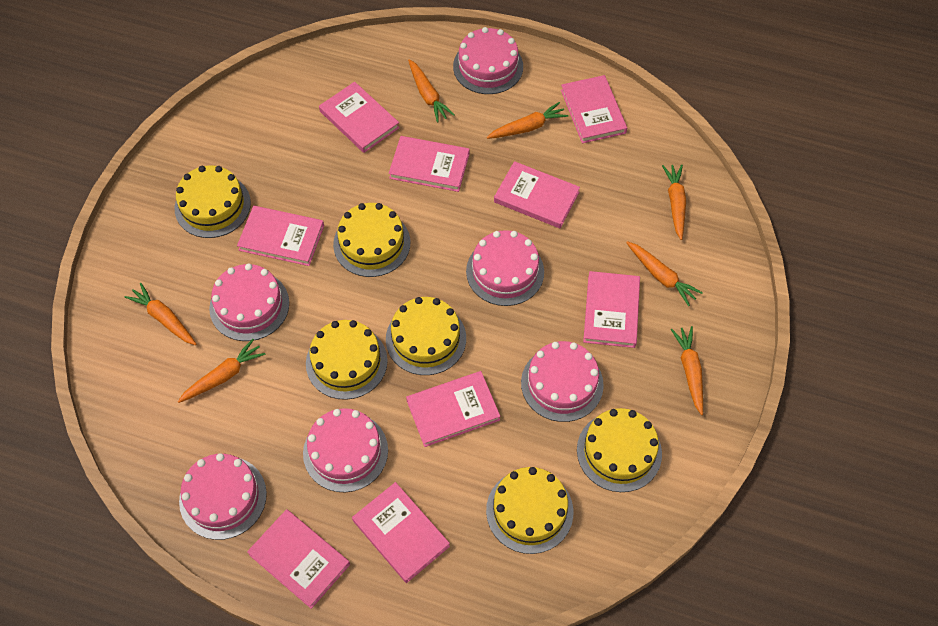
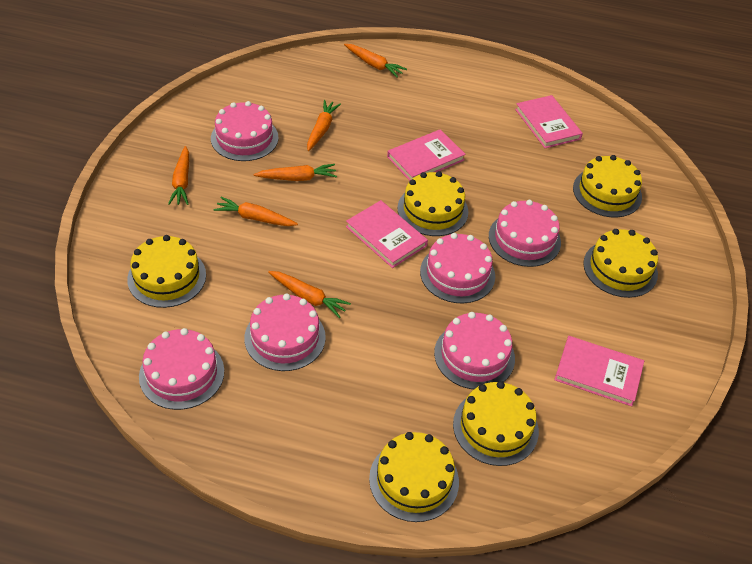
orange carrot: 7 -> 6
pink book: 9 -> 4

